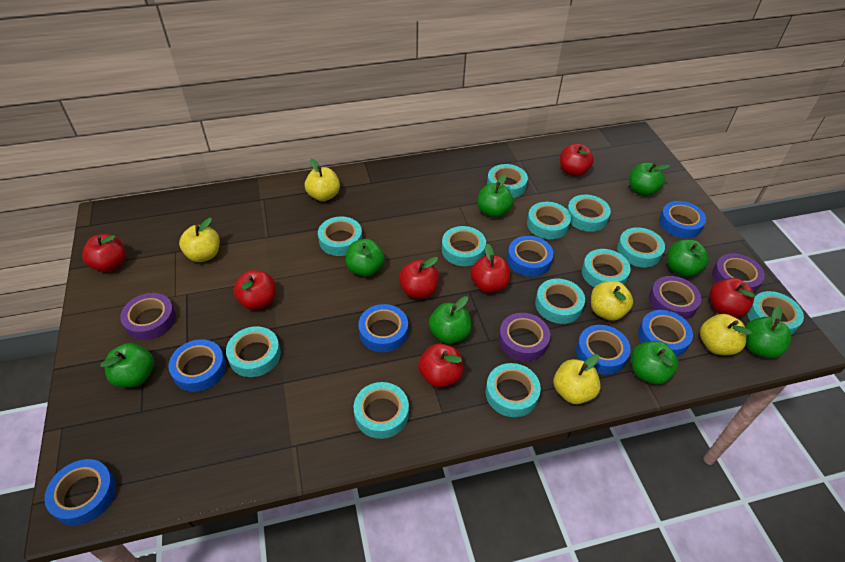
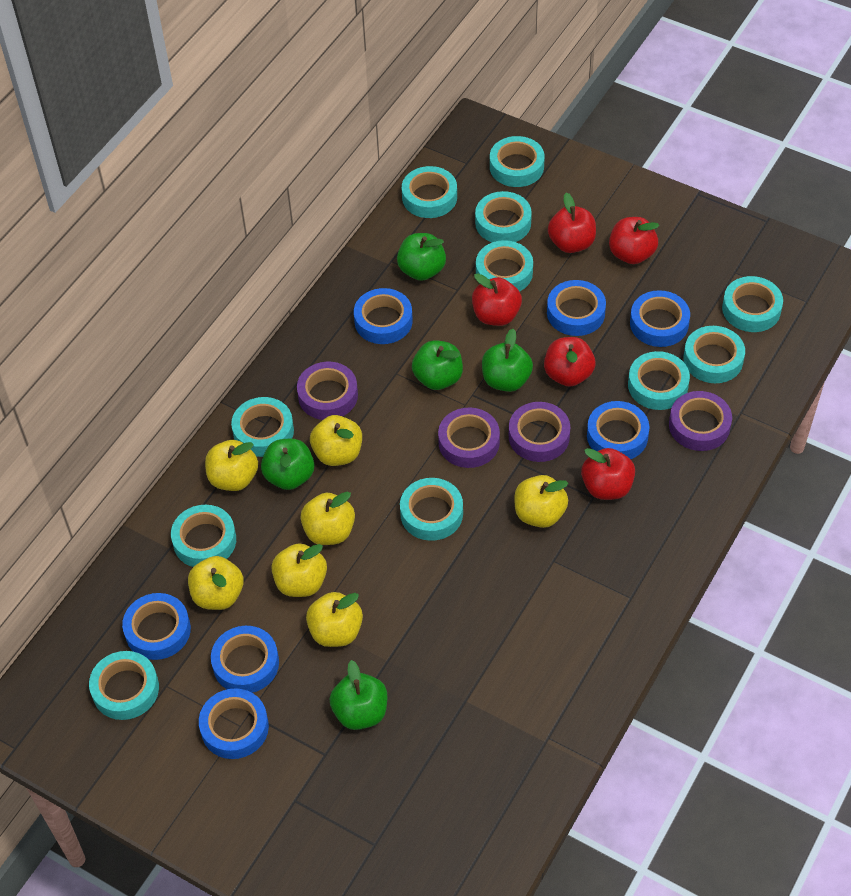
green apple: 8 -> 5
red apple: 7 -> 5
turquoise tape: 12 -> 11
yellow apple: 5 -> 7

